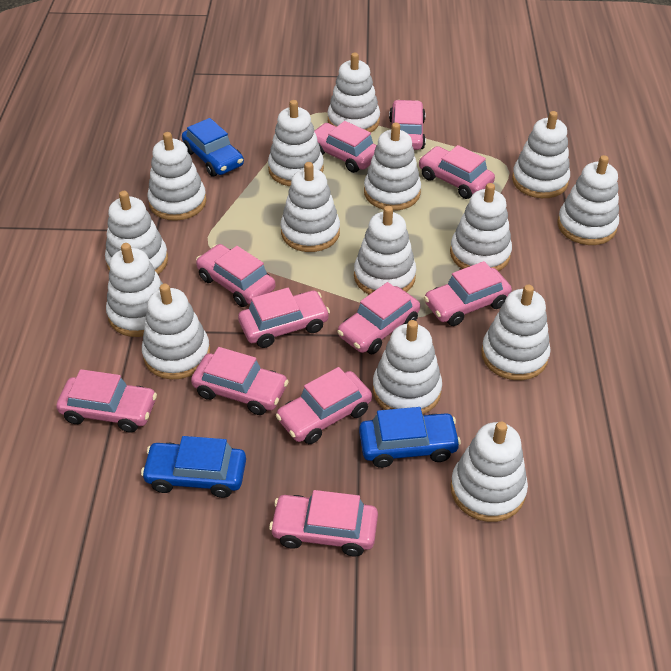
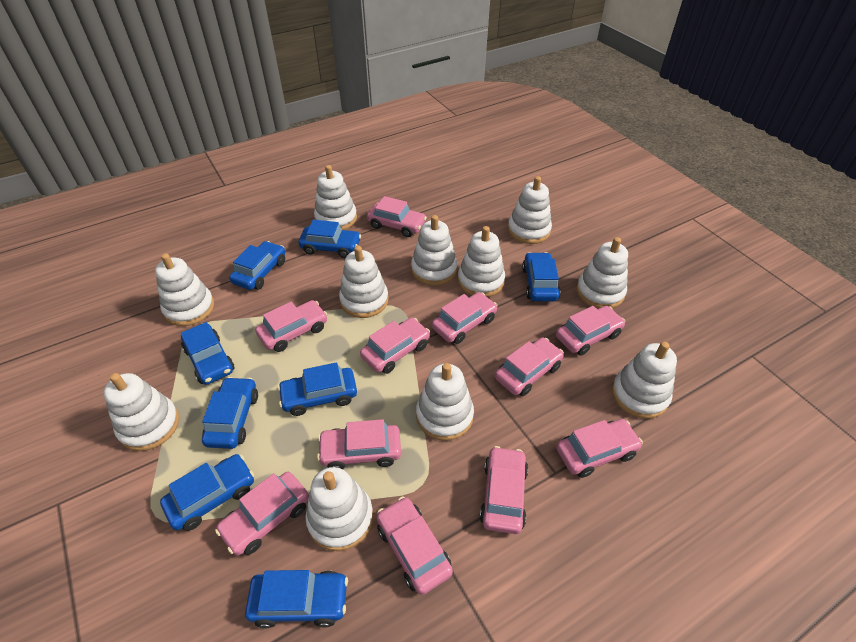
blue car: 3 -> 8
white stacking toy: 15 -> 11

